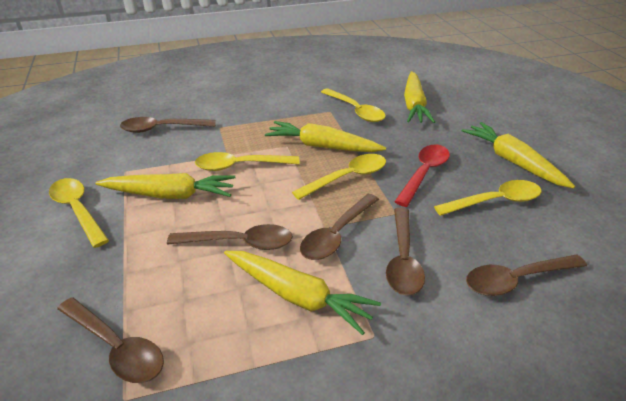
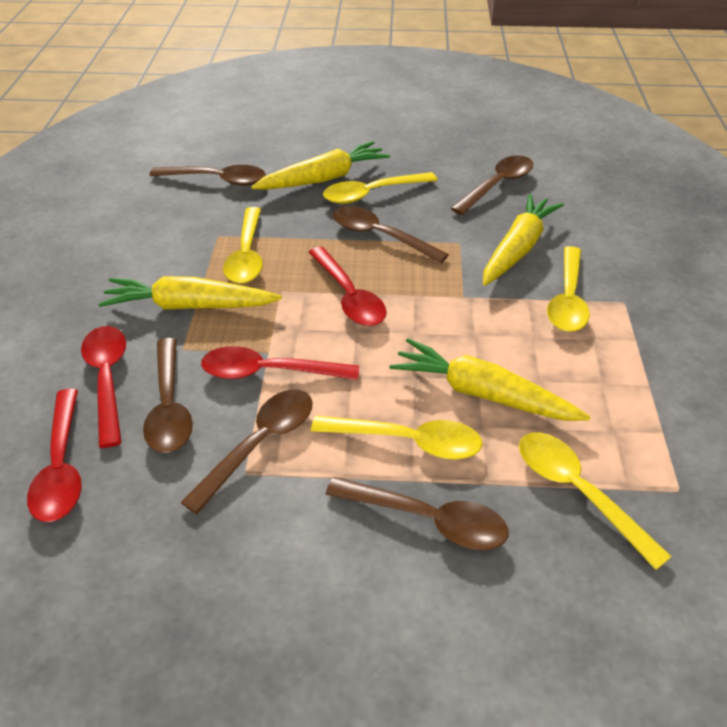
red spoon: 1 -> 4
yellow carrot: 5 -> 4

